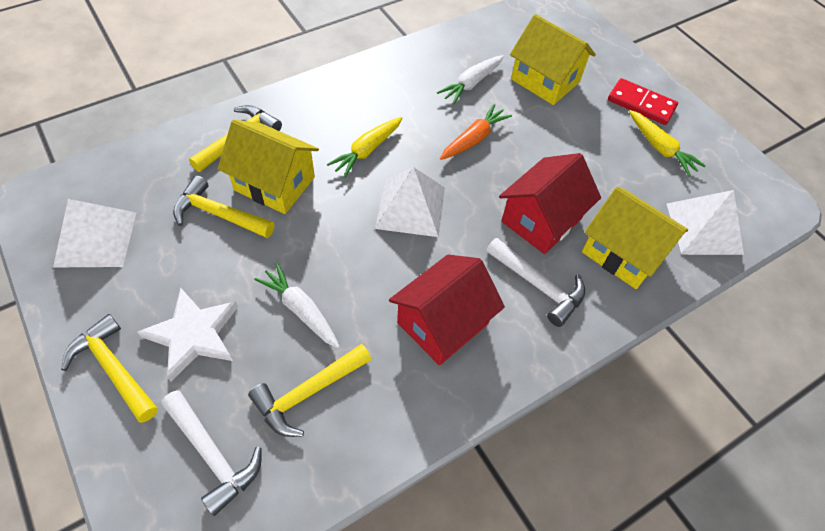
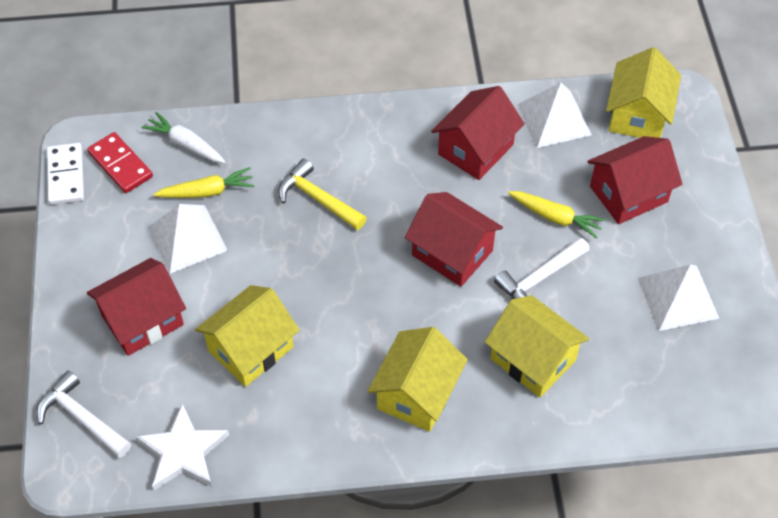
orange carrot: 1 -> 0
red house: 2 -> 4
white carrot: 2 -> 1
white domino: 0 -> 1
yellow hammer: 4 -> 1
yellow house: 3 -> 4

